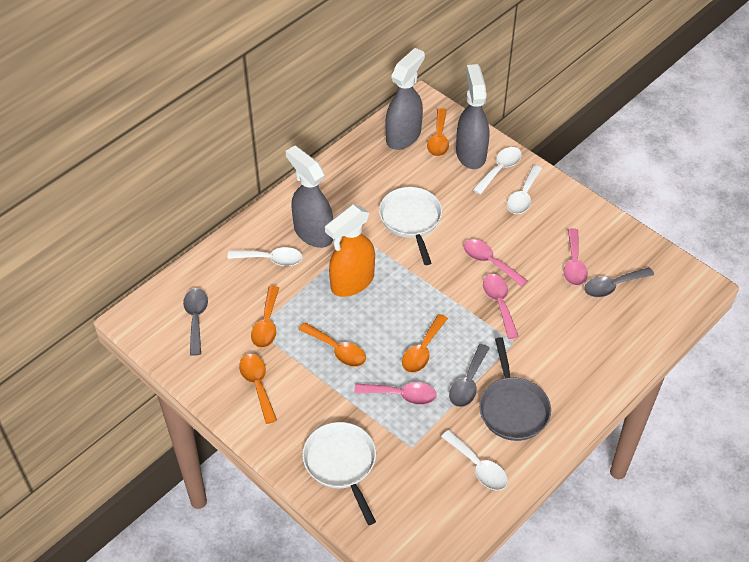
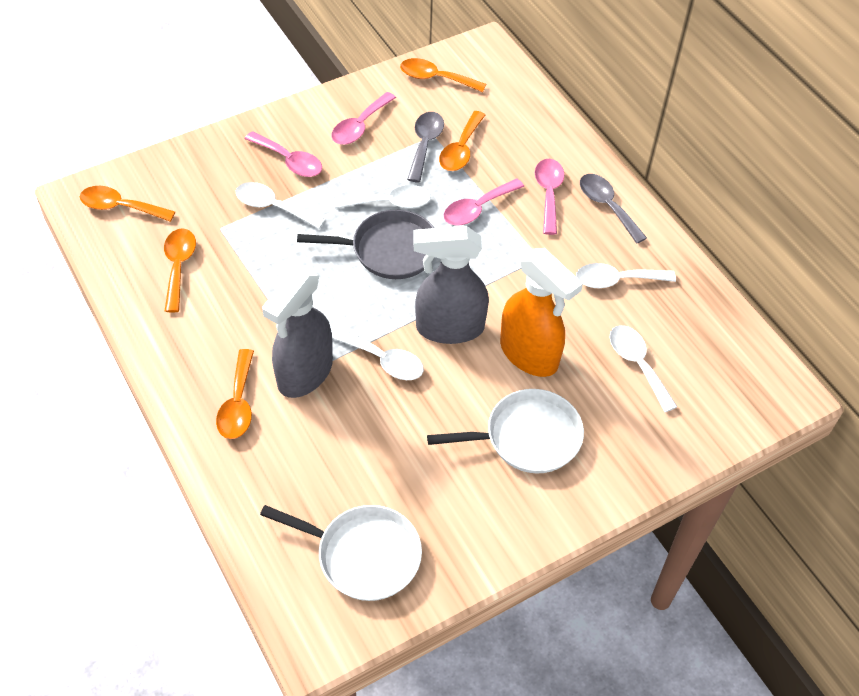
grey spoon: 3 -> 2
grey spray bottle: 3 -> 2
white spoon: 4 -> 5

